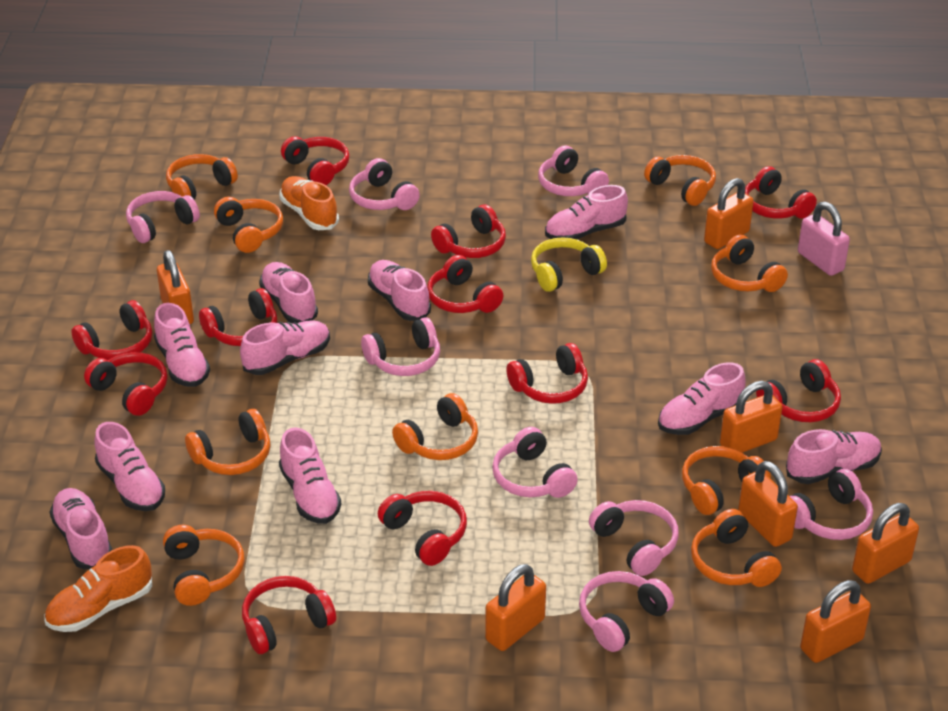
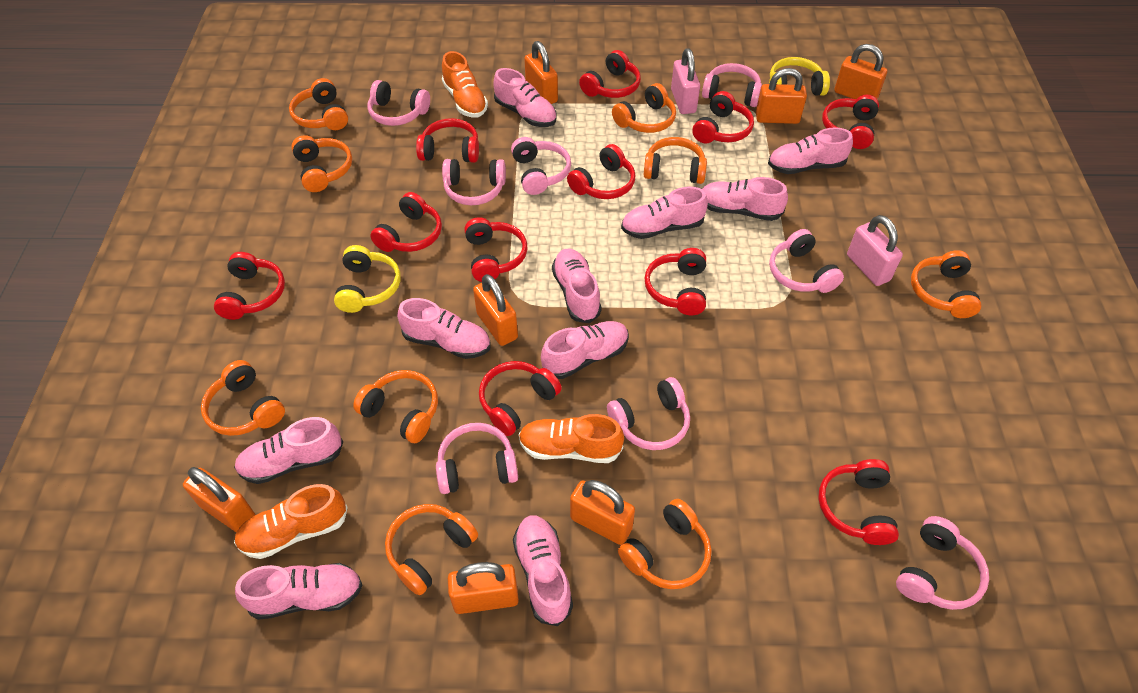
orange shoe: 2 -> 3
pink padlock: 1 -> 2
yellow headphones: 1 -> 2

